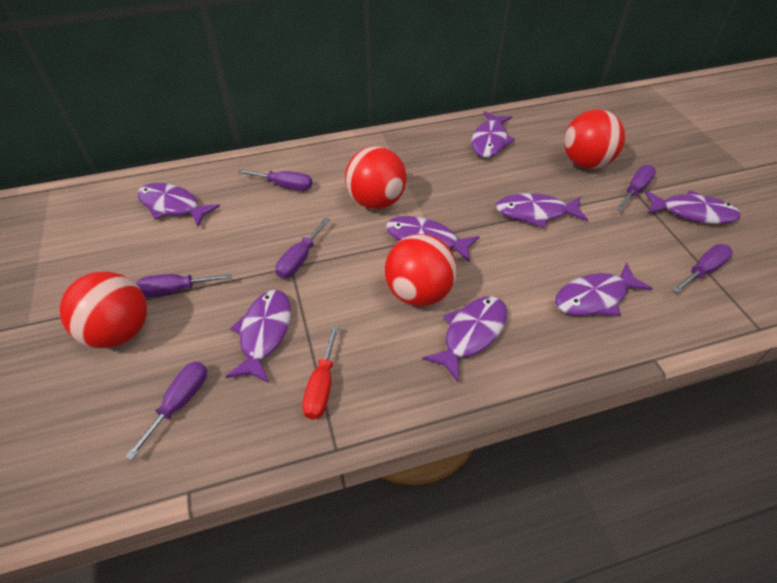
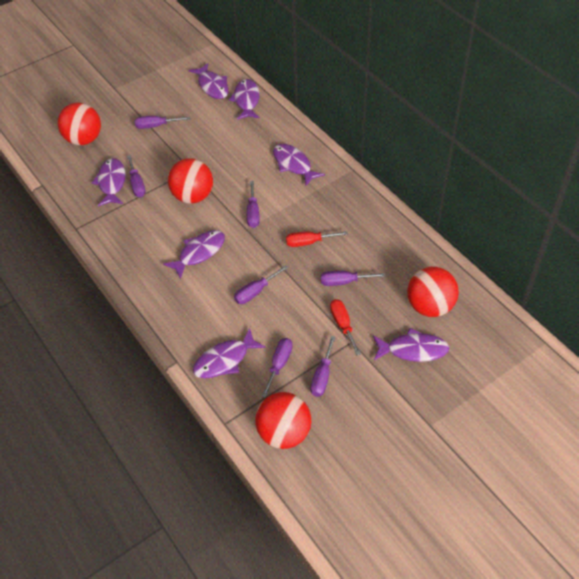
purple fish: 8 -> 7
purple screwdriver: 6 -> 7
red screwdriver: 1 -> 2

